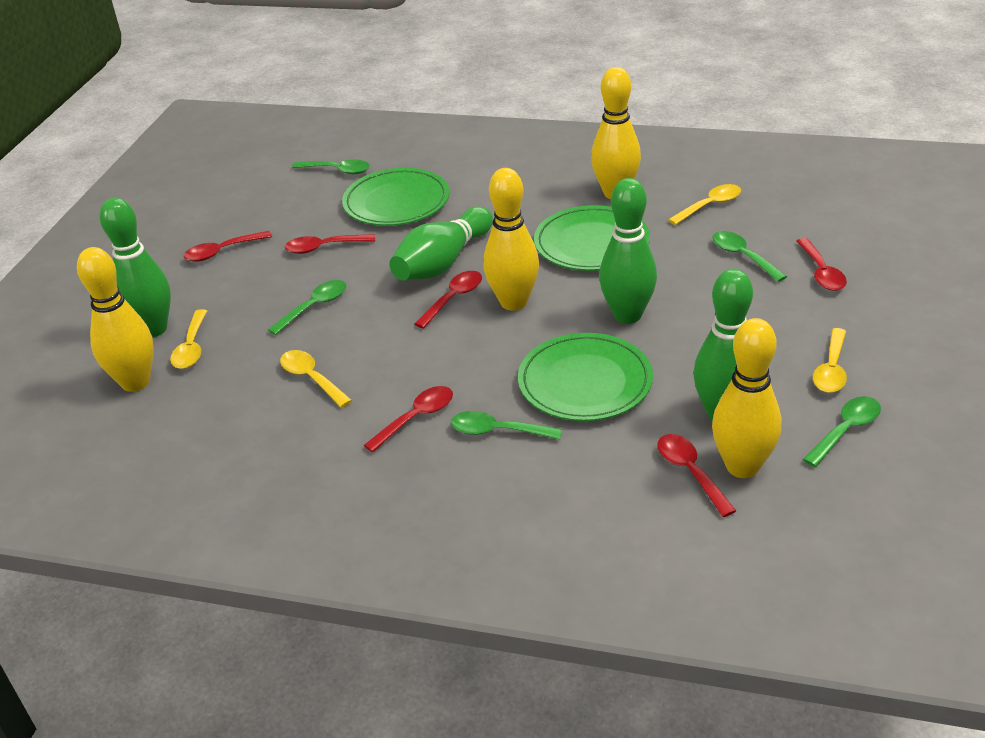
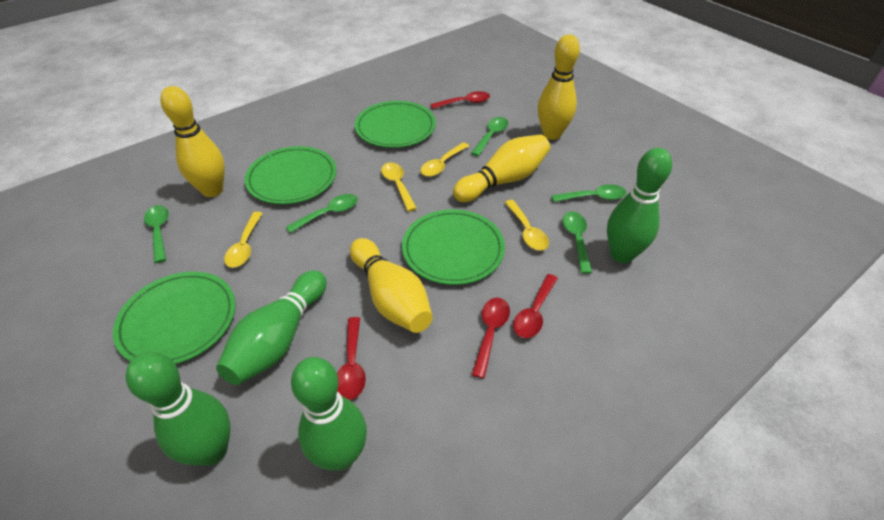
green plate: 3 -> 4
red spoon: 6 -> 4

